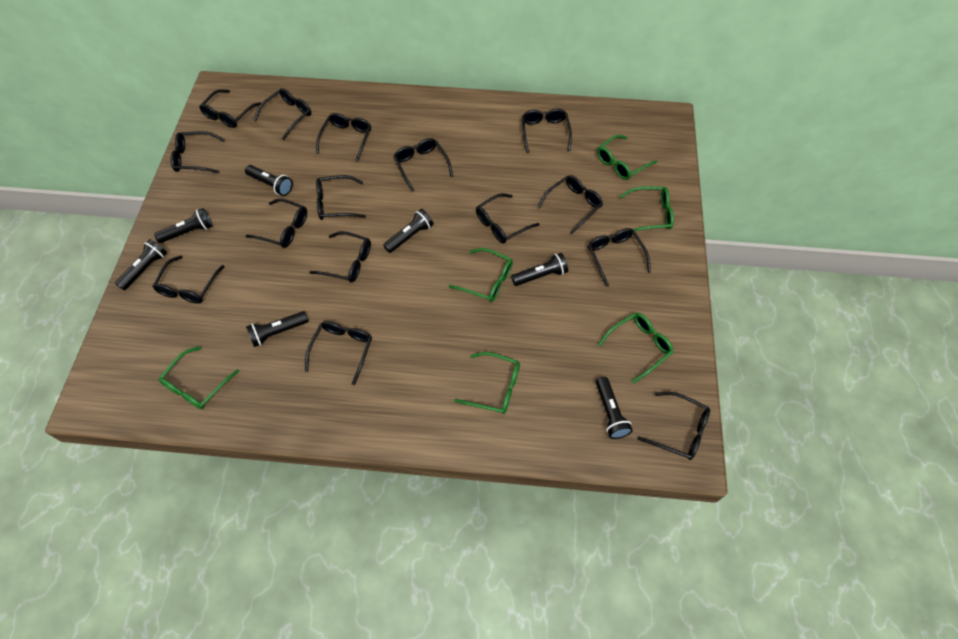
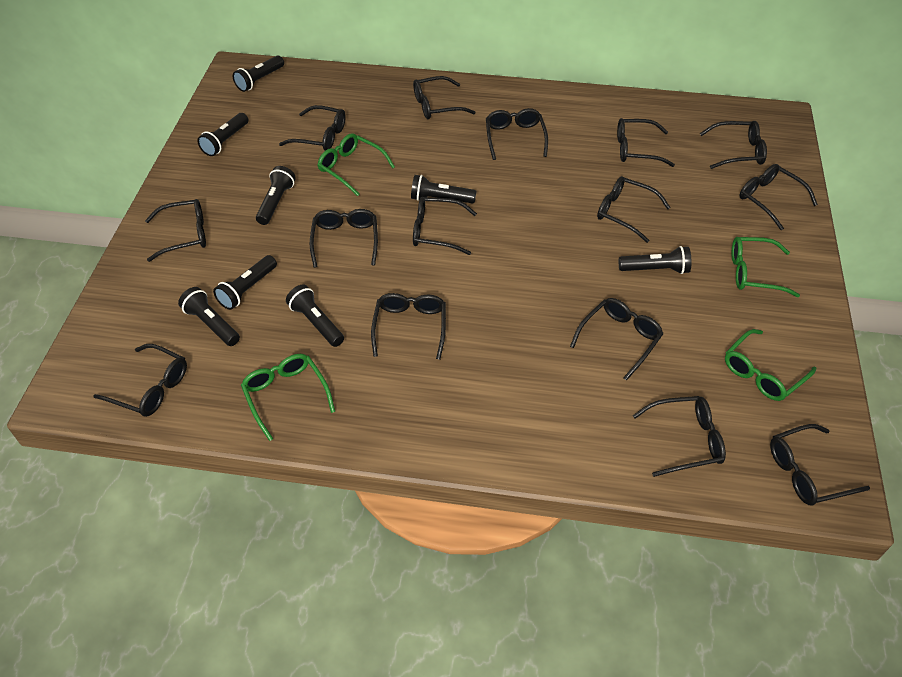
black flashlight: 7 -> 8
green glasses: 6 -> 4

